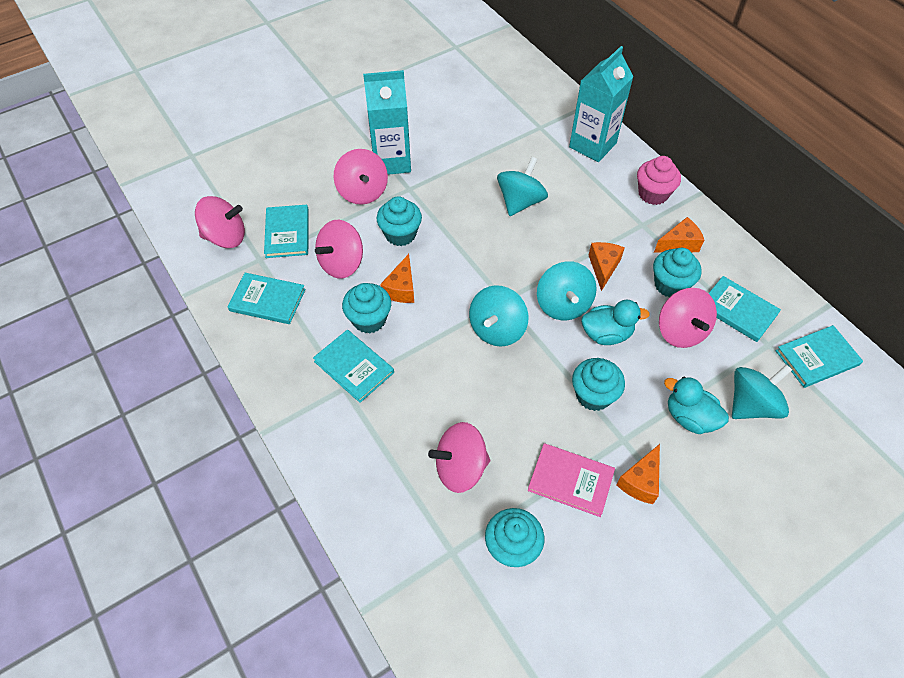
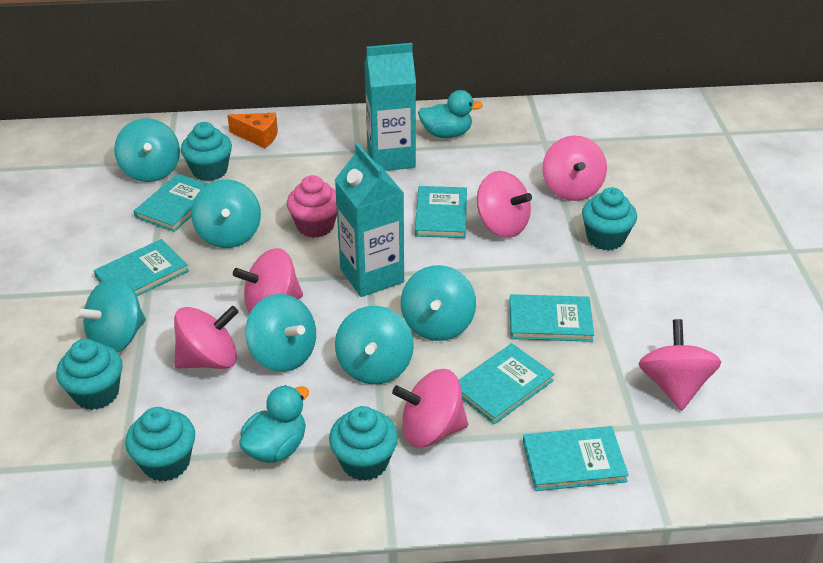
orange cheese: 4 -> 1
pink book: 1 -> 0
pink spinning top: 5 -> 6
turquoise book: 5 -> 6
turquoise spinning top: 4 -> 6

